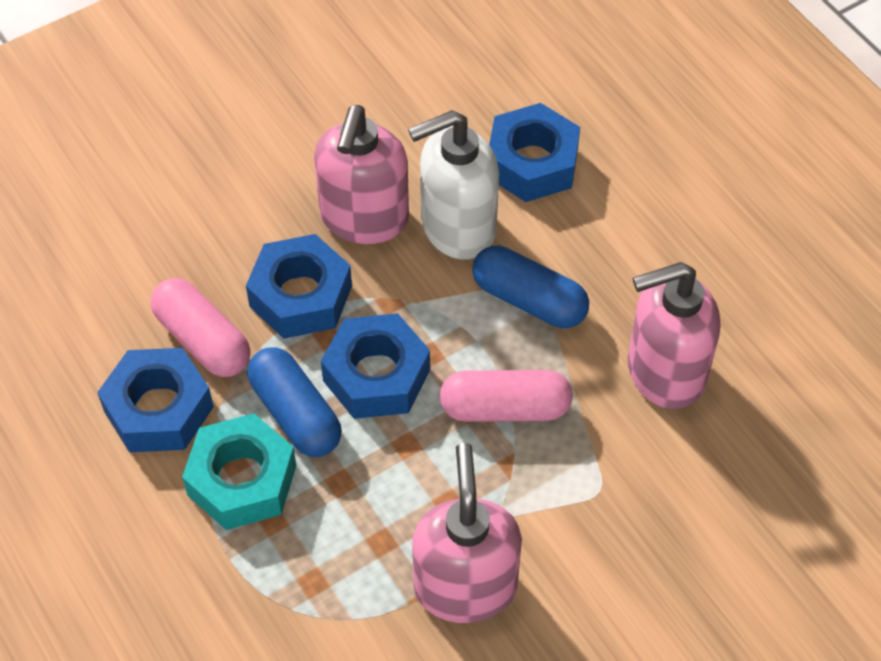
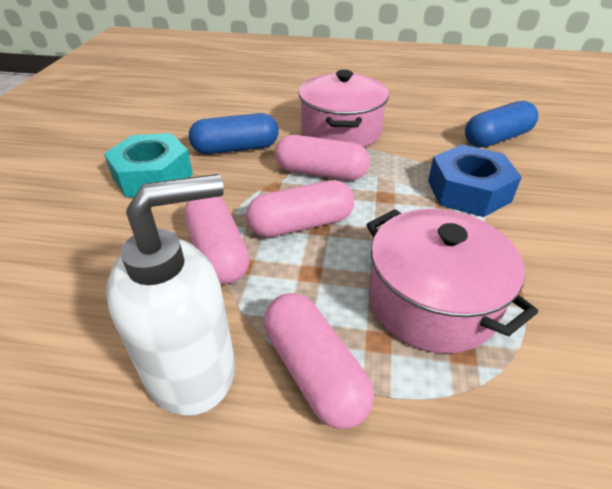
blue nut: 4 -> 1
pink capsule: 2 -> 4
pink pot: 0 -> 2
pink soap dispenser: 3 -> 0

